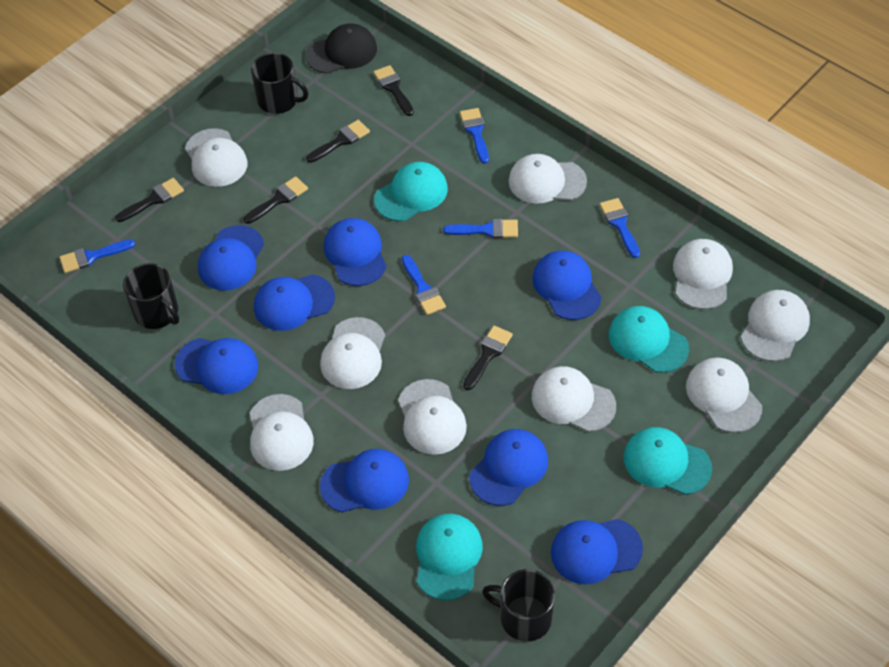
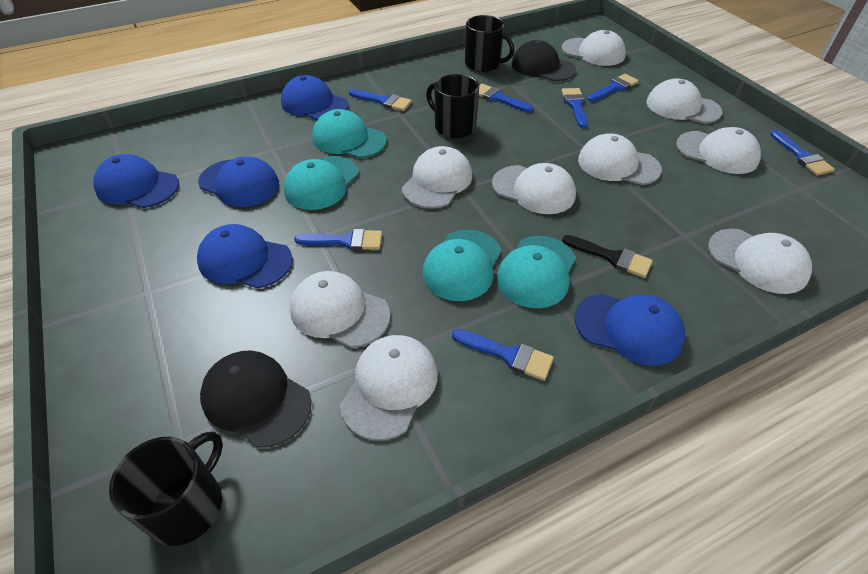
black brush: 5 -> 1
black cap: 1 -> 2
blue brush: 5 -> 7
blue cap: 8 -> 5

